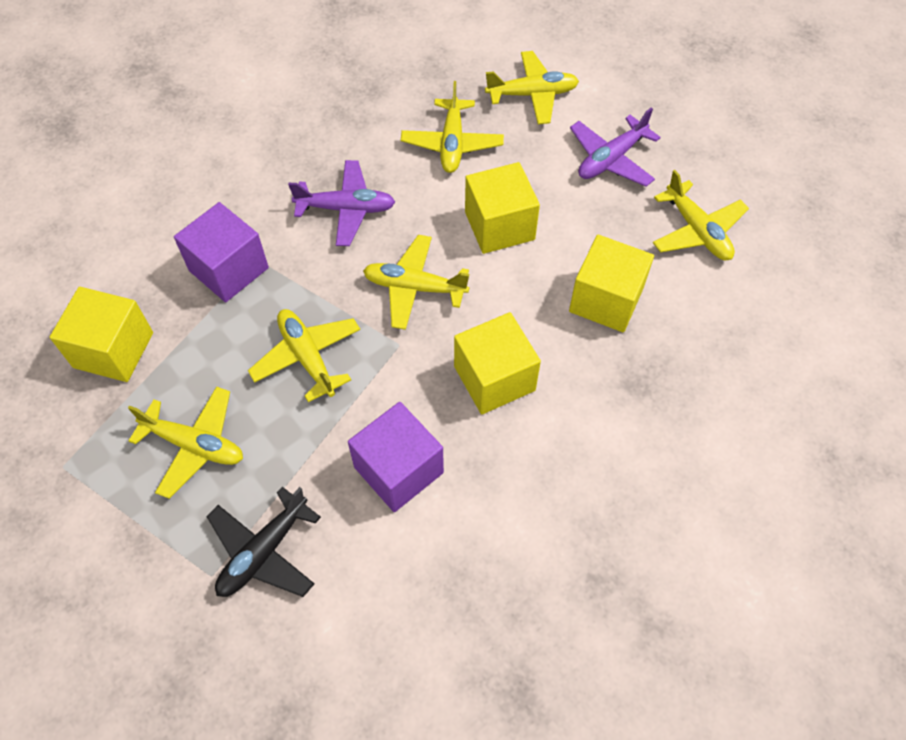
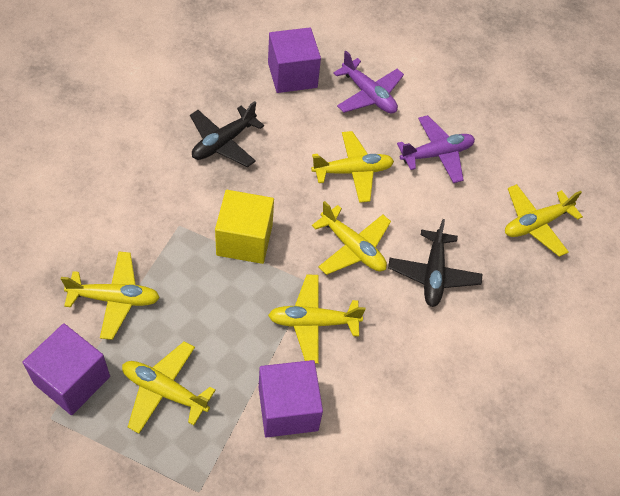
black plane: 1 -> 2
purple cube: 2 -> 3
yellow cube: 4 -> 1

